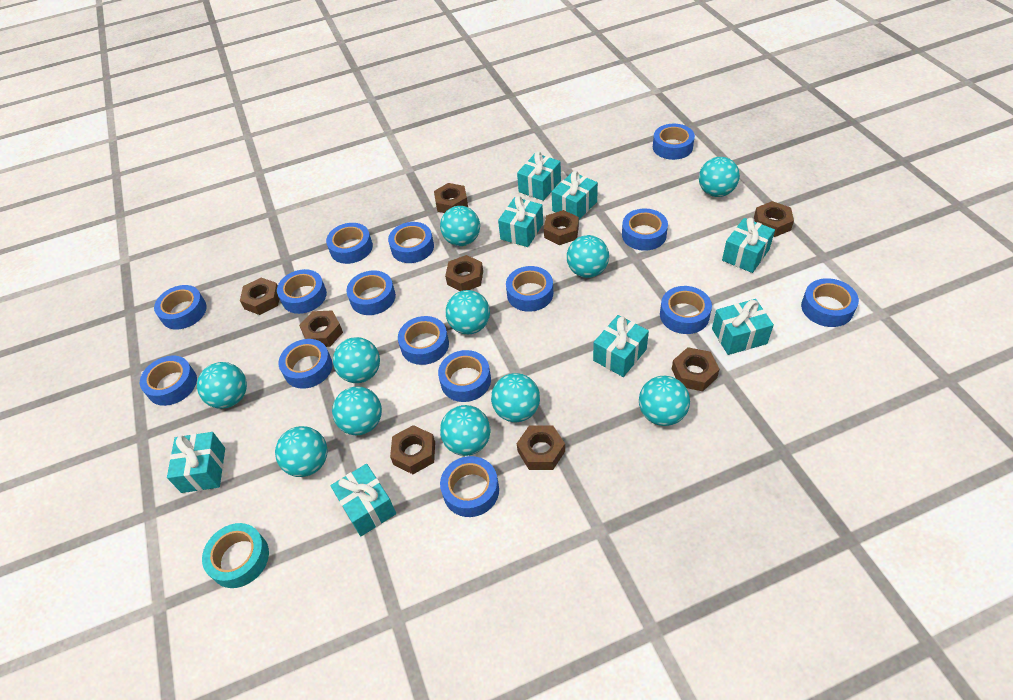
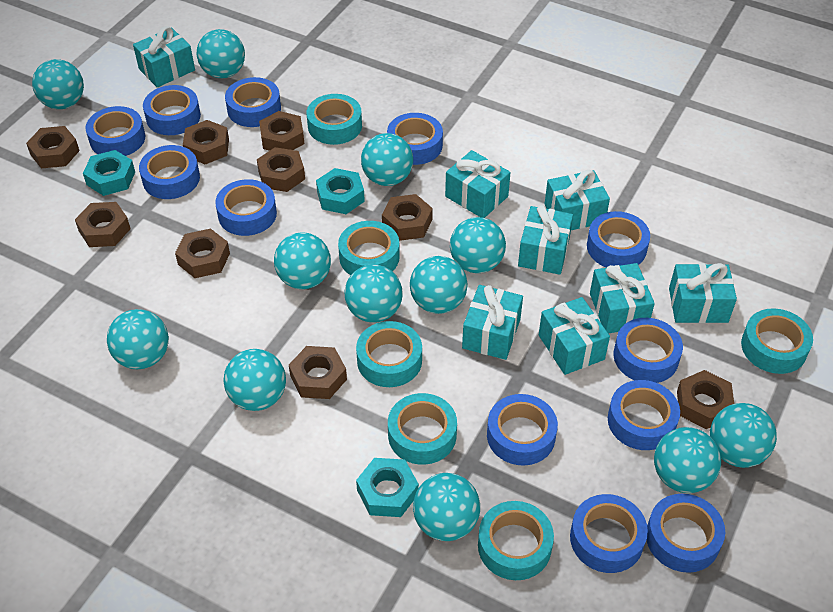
blue tape: 15 -> 12
turquoise ball: 11 -> 12
turquoise nut: 0 -> 3
turquoise tape: 1 -> 6

